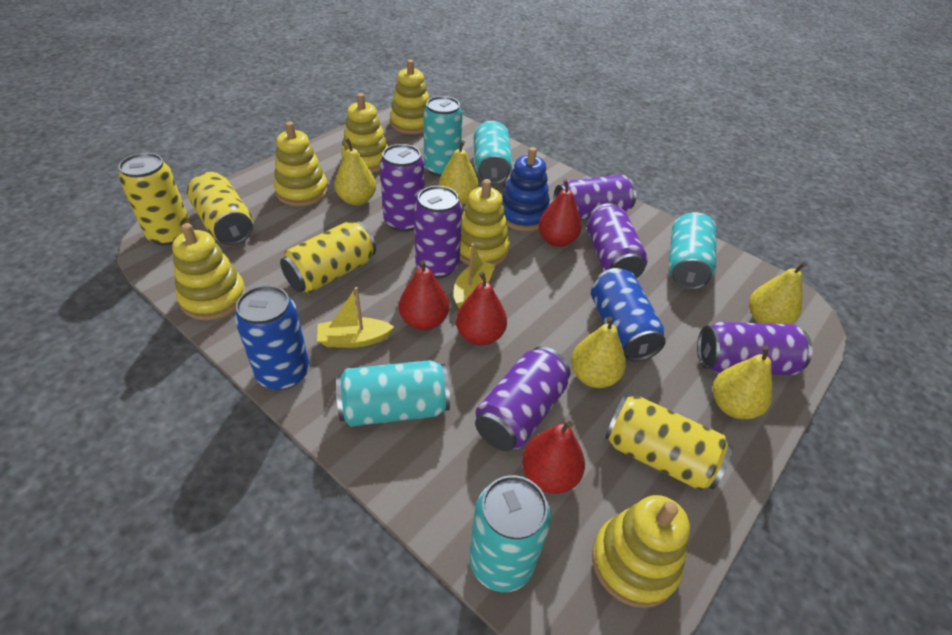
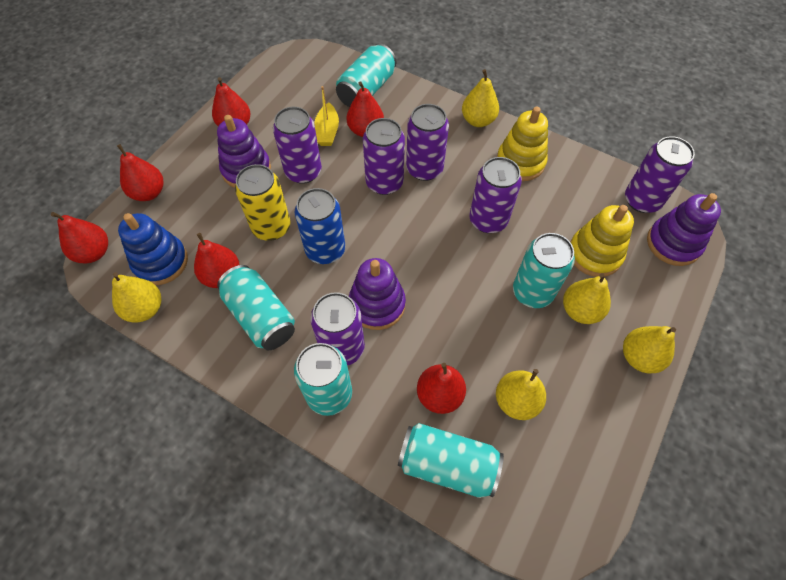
blue can: 2 -> 1
purple stacking toy: 0 -> 3
red pear: 4 -> 6
yellow boat: 2 -> 1
yellow can: 4 -> 1
yellow stacking toy: 6 -> 2

